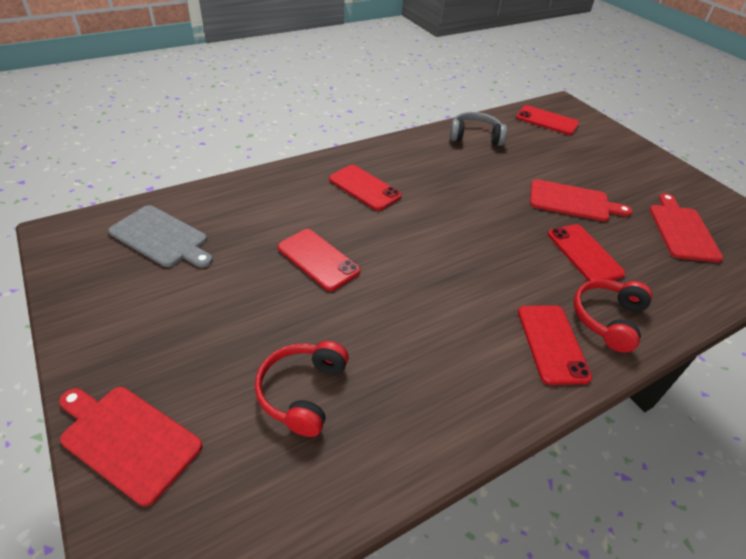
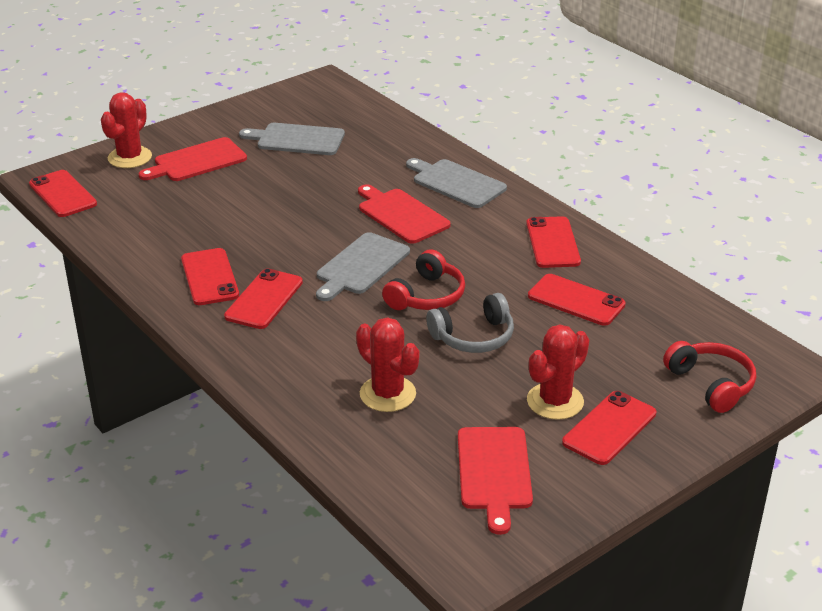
grey cutting board: 1 -> 3
red cactus: 0 -> 3
red phone: 5 -> 6

